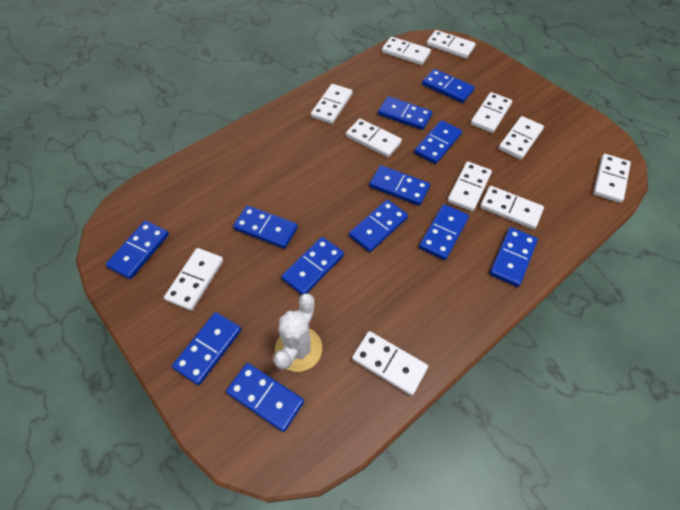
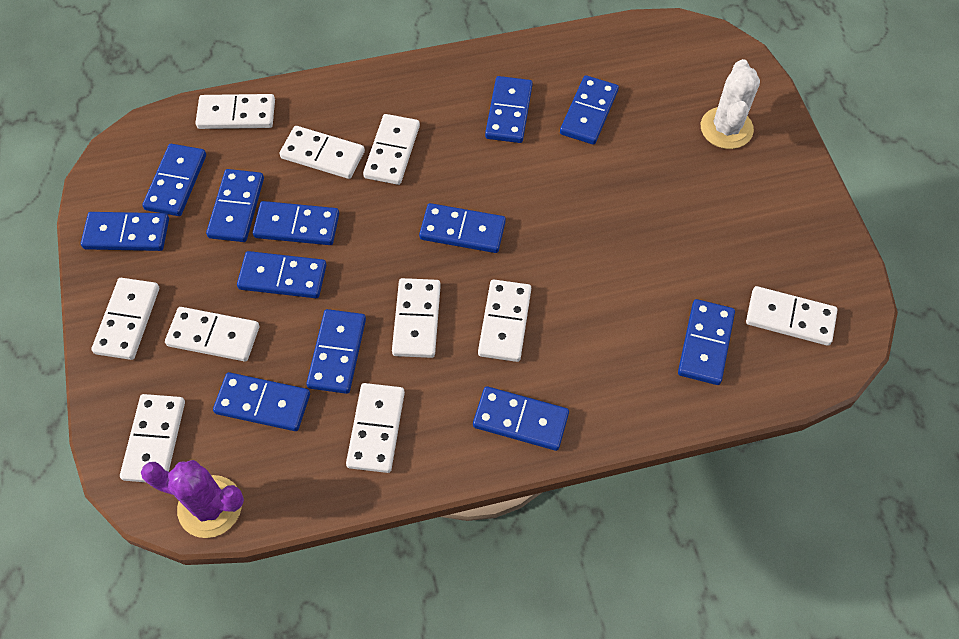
purple cactus: 0 -> 1
white domino: 11 -> 10

